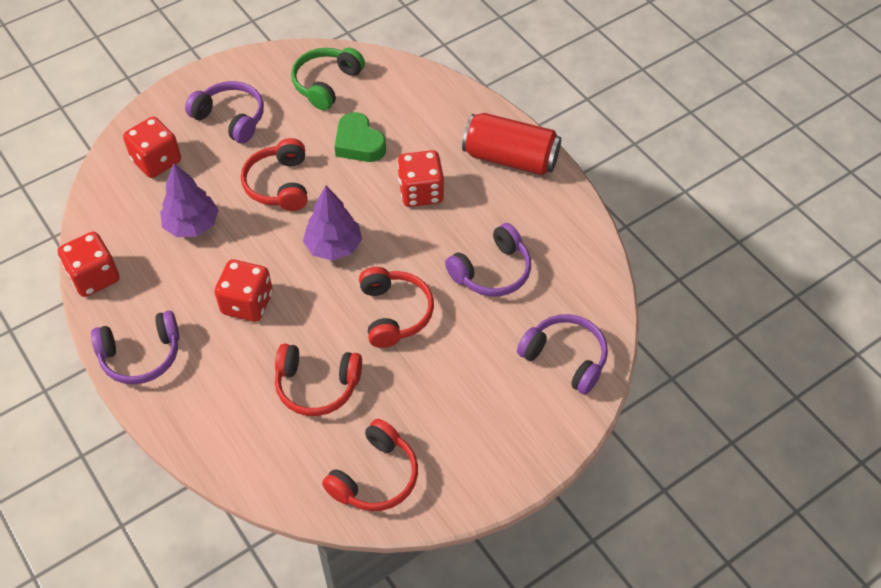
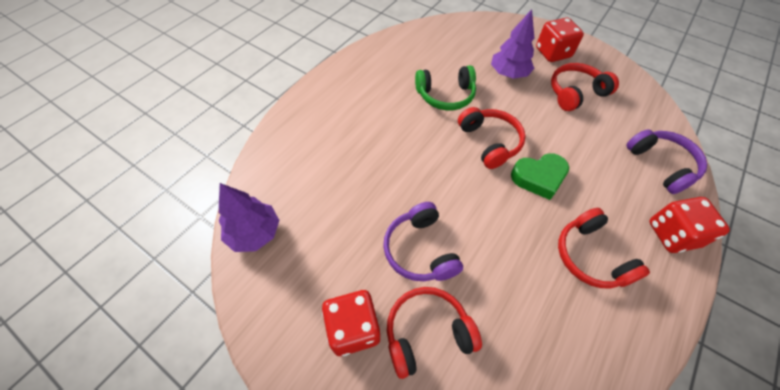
purple headphones: 4 -> 2
red can: 1 -> 0
red dice: 4 -> 3

